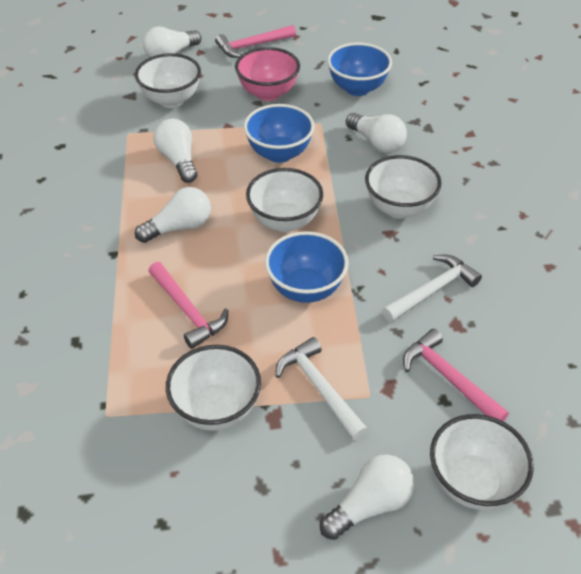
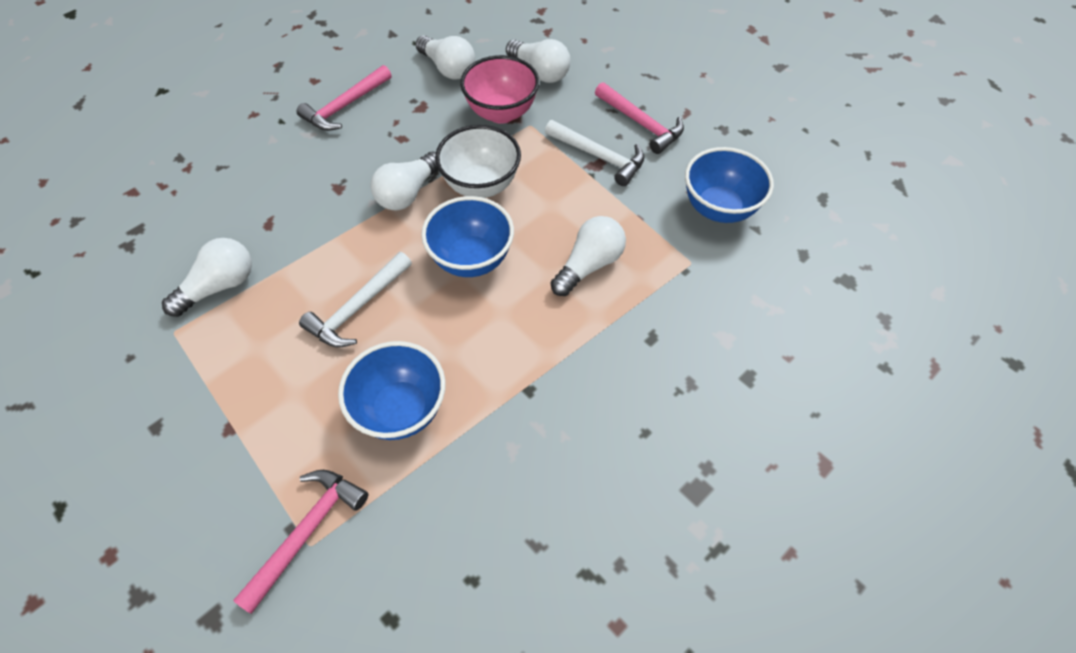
white bowl: 5 -> 1

